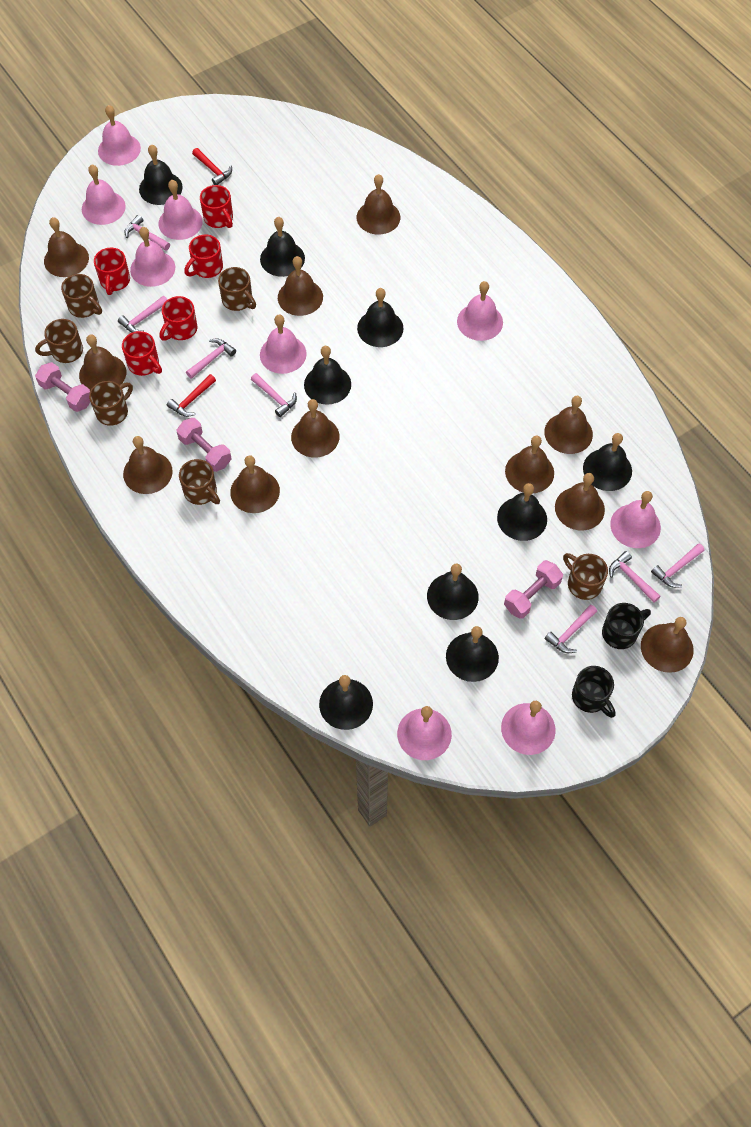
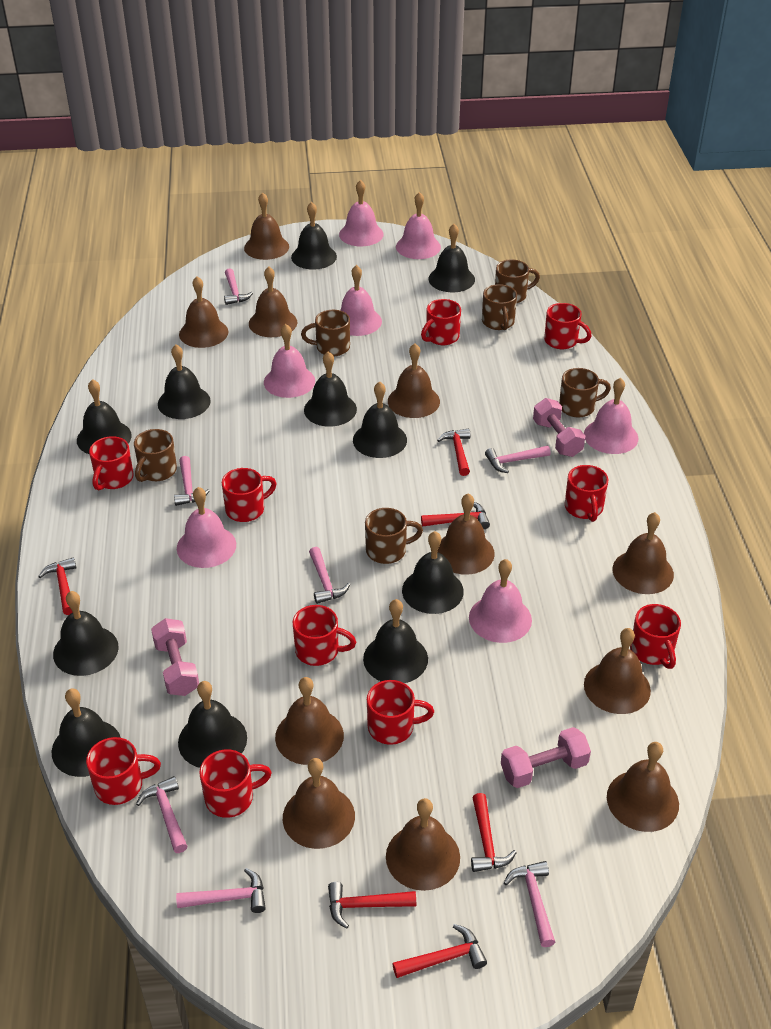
black bell: 9 -> 11
black mug: 2 -> 0
pink bell: 9 -> 7
red hammer: 2 -> 6
red mug: 5 -> 10

